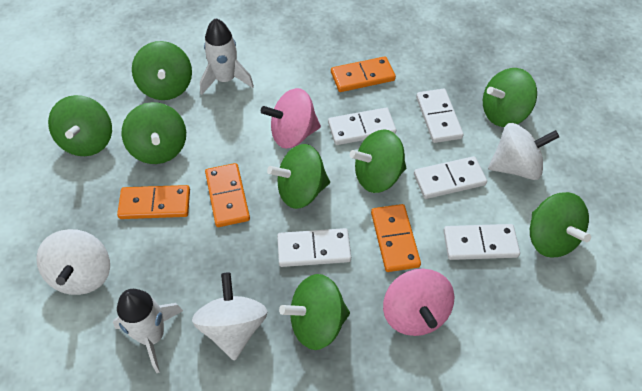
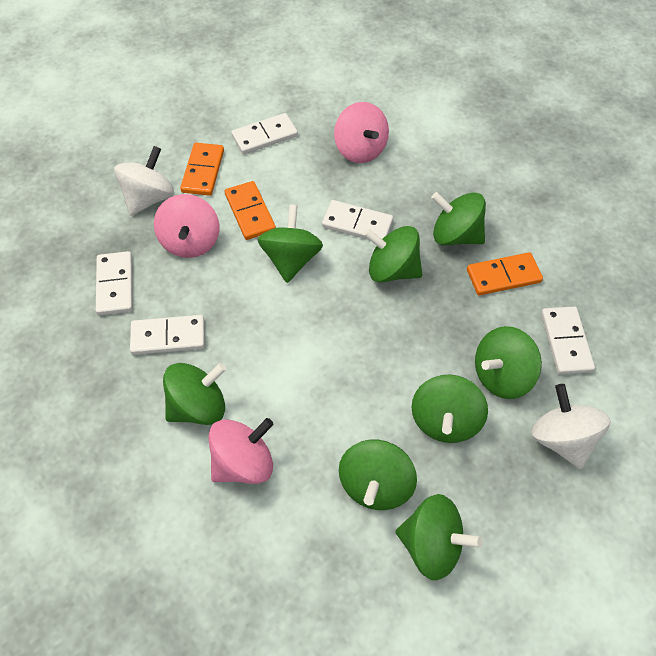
orange domino: 4 -> 3
pink spinning top: 2 -> 3
white rocket: 2 -> 0
white spinning top: 3 -> 2

